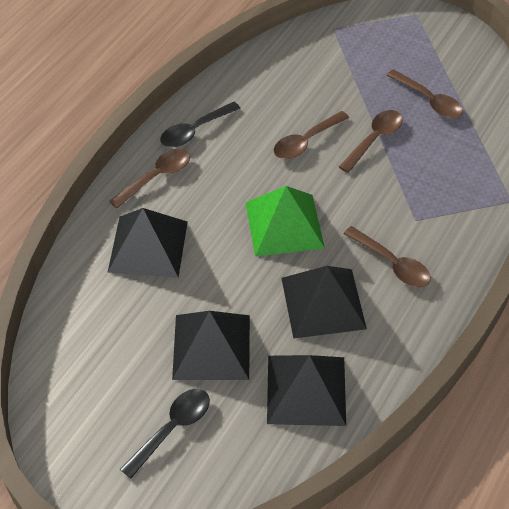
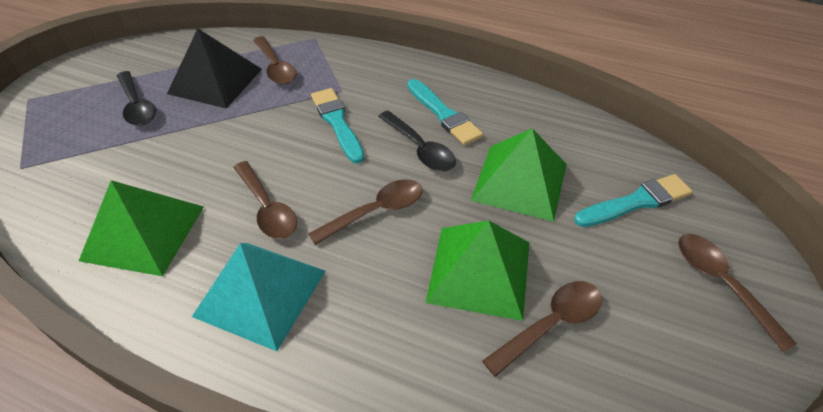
black pyramid: 4 -> 1
green pyramid: 1 -> 3
turquoise brush: 0 -> 3
turquoise pyramid: 0 -> 1

